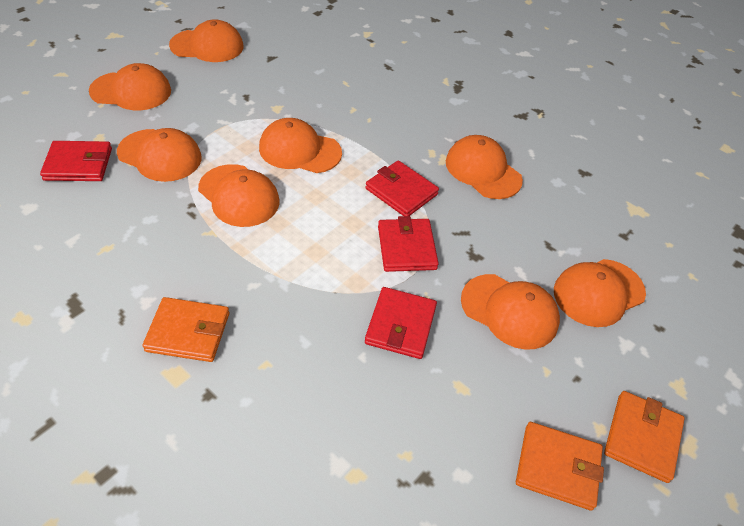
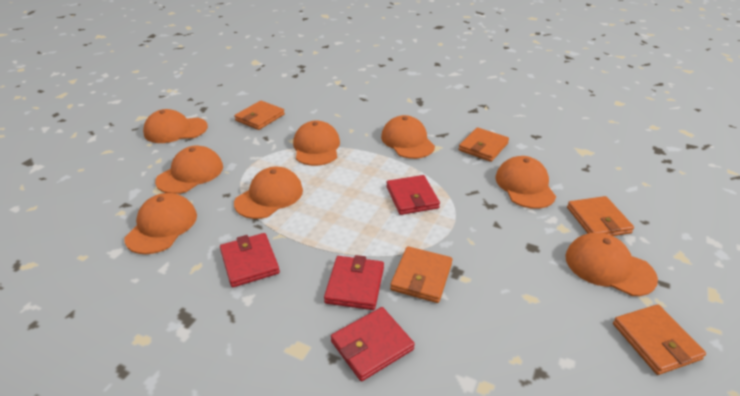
orange wallet: 3 -> 5

